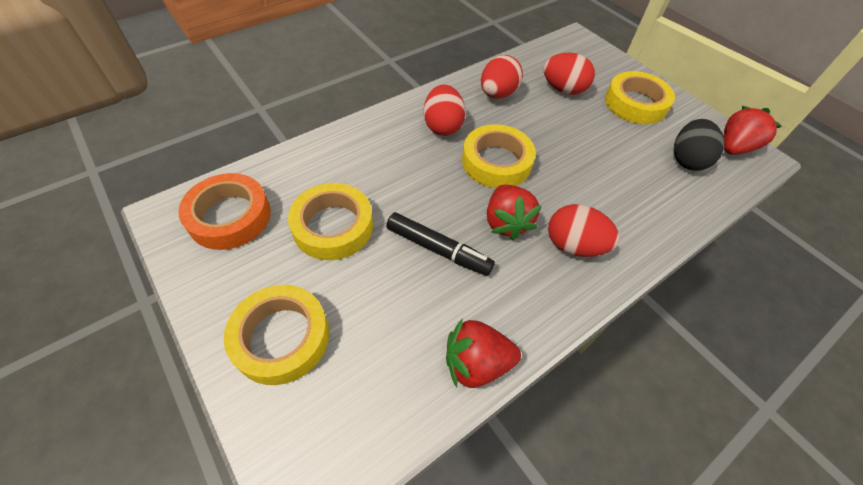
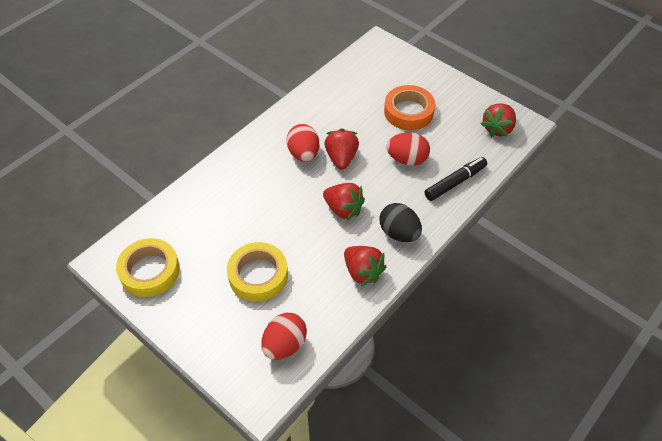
red egg: 4 -> 3
red strawberry: 3 -> 4
yellow tape: 4 -> 2

